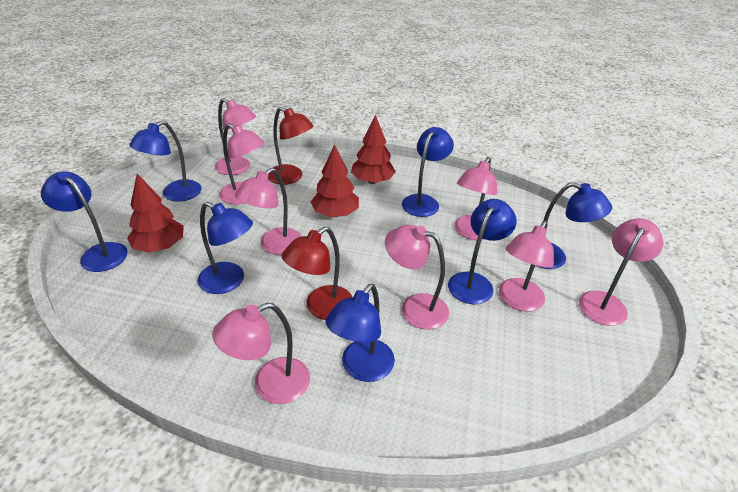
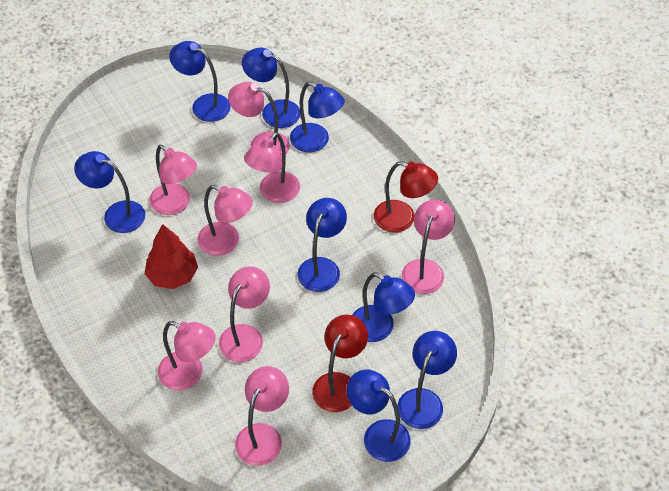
blue lamp: 7 -> 8
red tree: 3 -> 1

